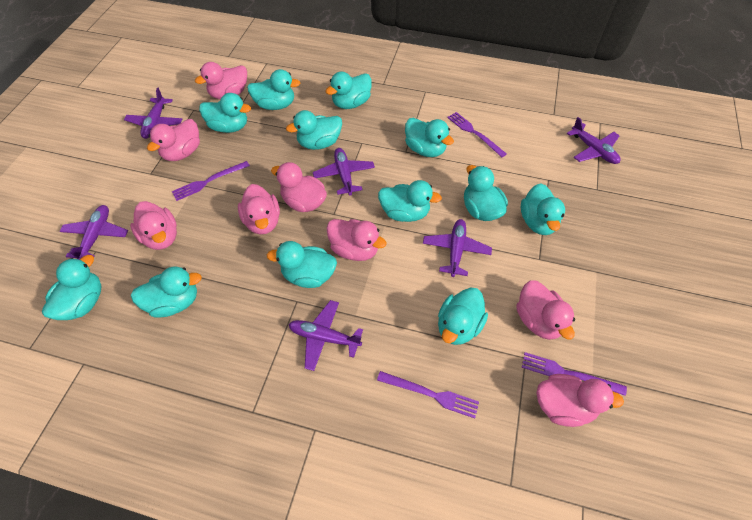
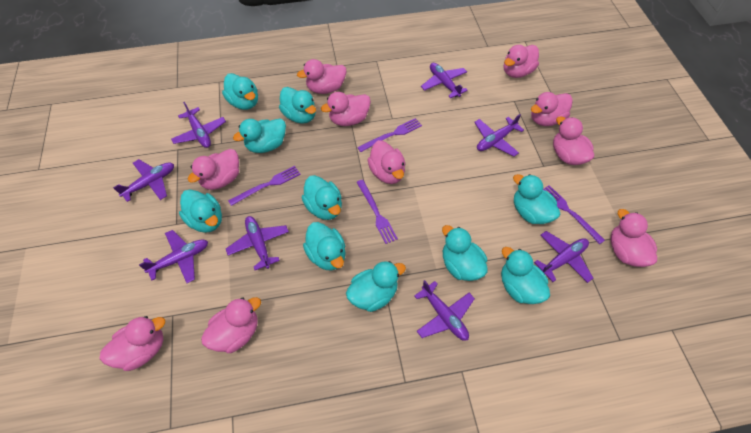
pink duck: 8 -> 10
purple plane: 6 -> 8
turquoise duck: 12 -> 10

